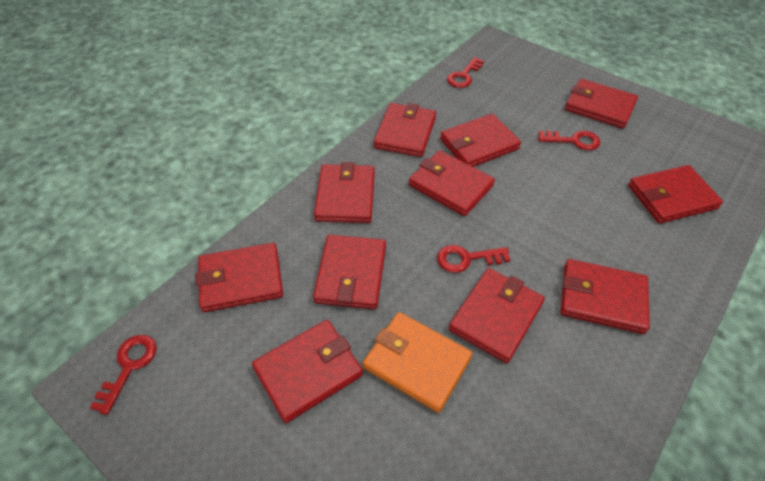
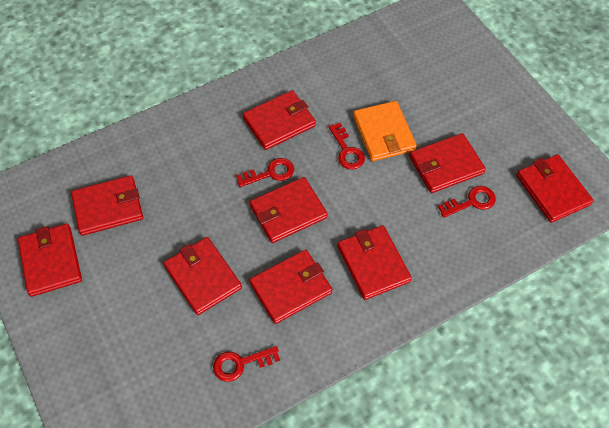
red wallet: 11 -> 9

